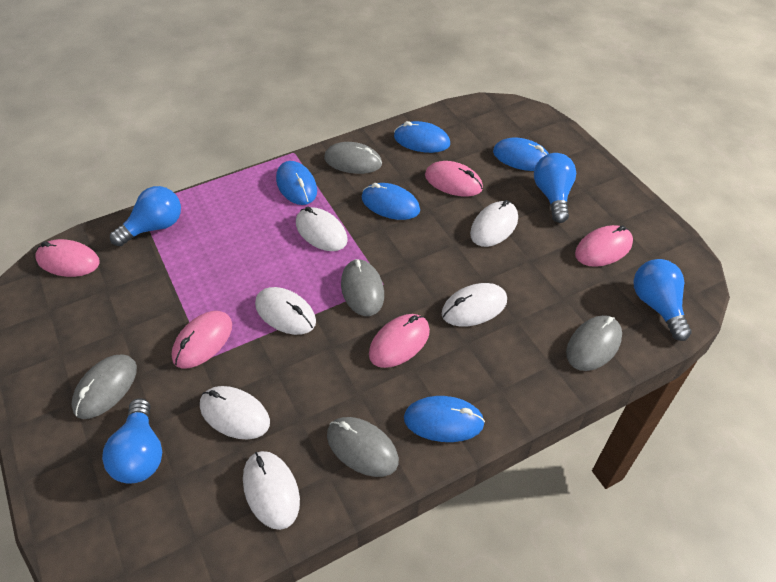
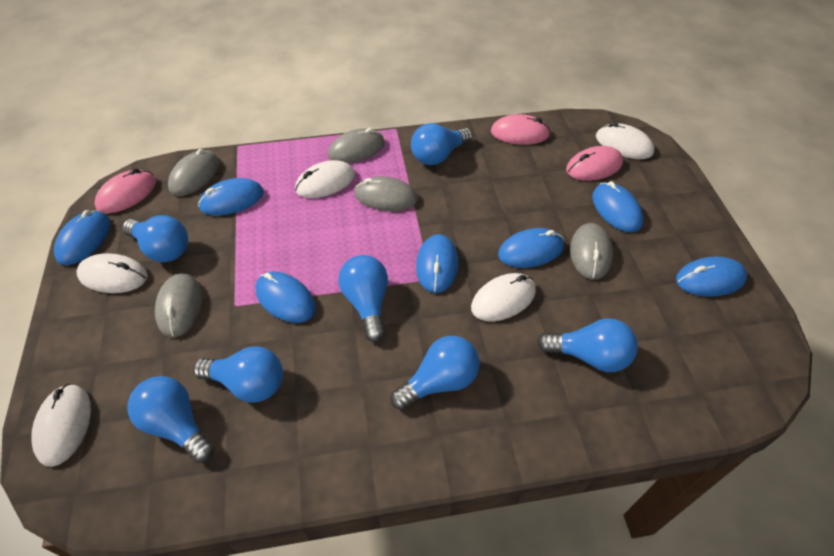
blue light bulb: 4 -> 7
blue mouse: 5 -> 7
pink mouse: 5 -> 3
white mouse: 6 -> 5

